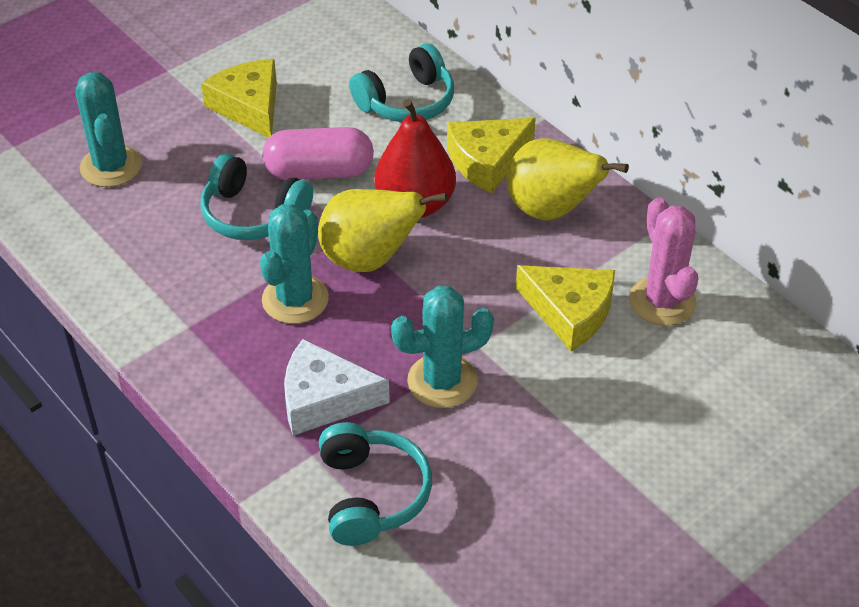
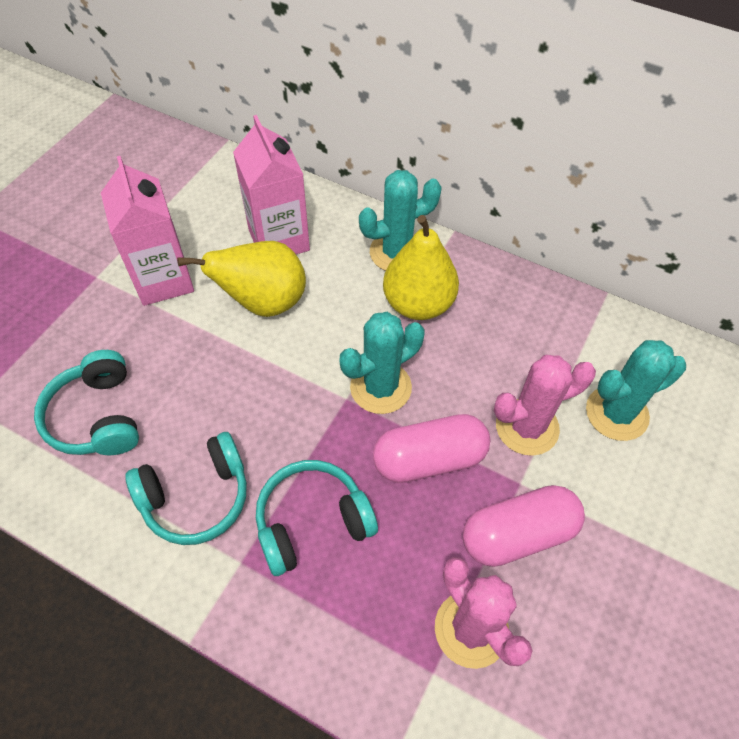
pink cactus: 1 -> 2
pink capsule: 1 -> 2
pink carton: 0 -> 2
red pear: 1 -> 0
white cheese: 1 -> 0
yellow cheese: 3 -> 0

